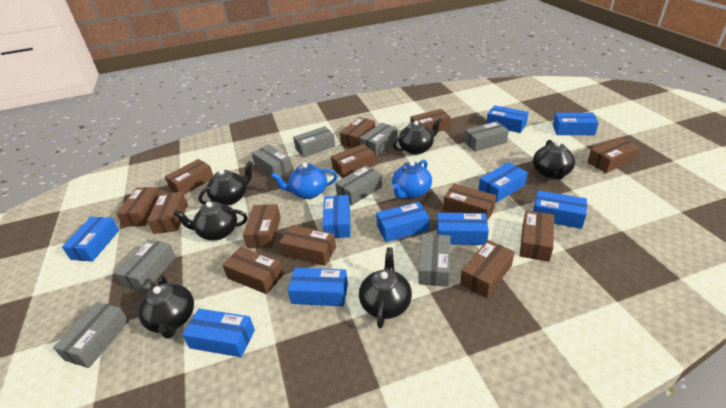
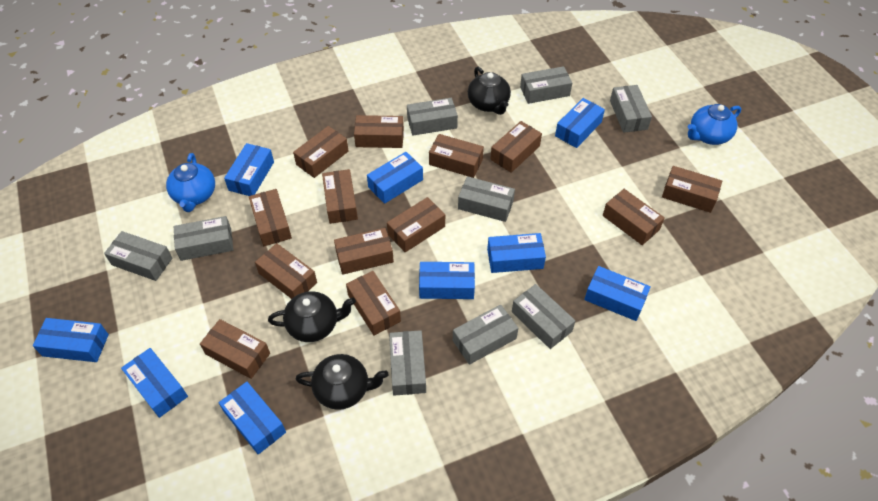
black teapot: 6 -> 3
blue box: 10 -> 9
grey box: 8 -> 9

